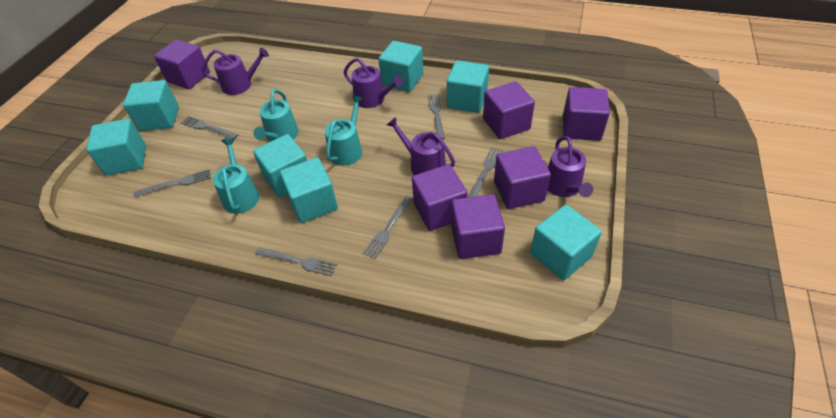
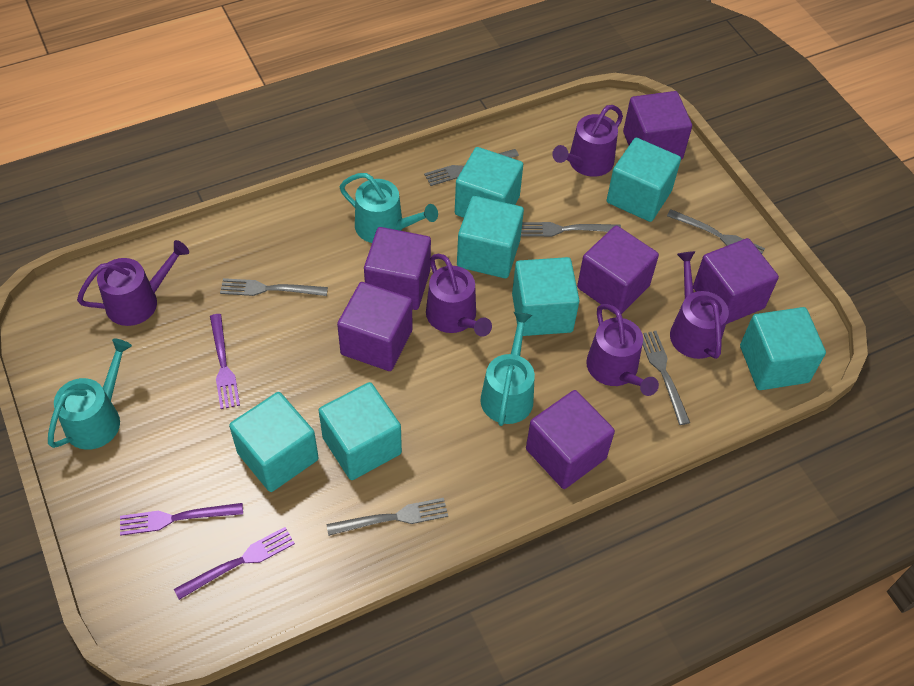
purple fork: 0 -> 3
purple watering can: 4 -> 5

